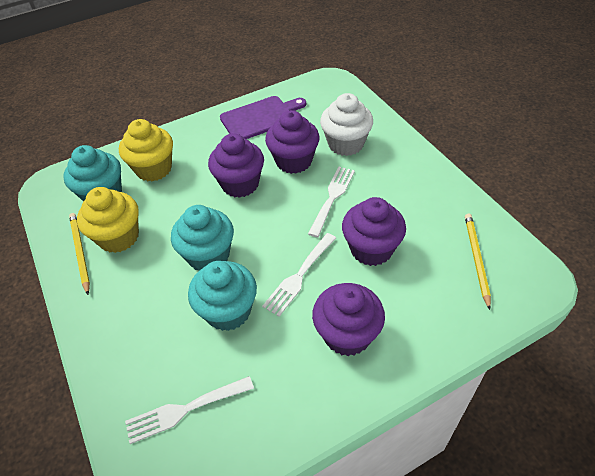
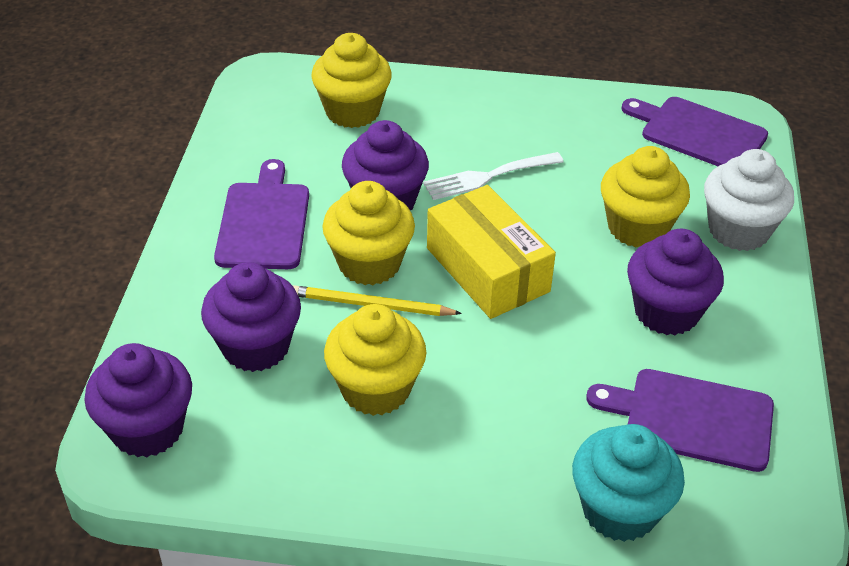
purple cutting board: 1 -> 3
turquoise cupcake: 3 -> 1
white fork: 3 -> 1
yellow box: 0 -> 1
yellow cupcake: 2 -> 4
yellow pencil: 2 -> 1

